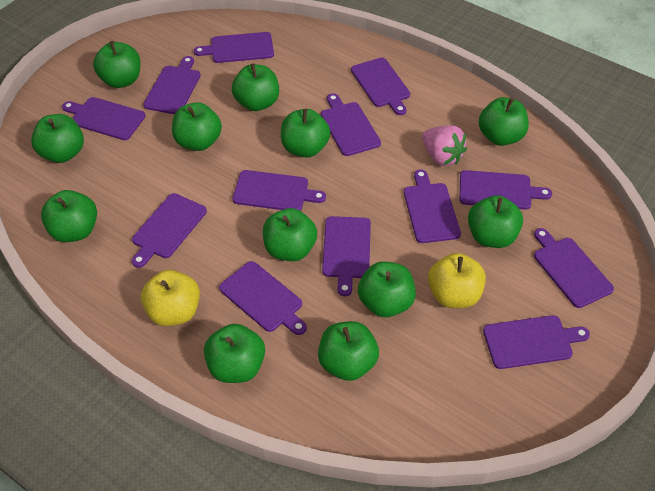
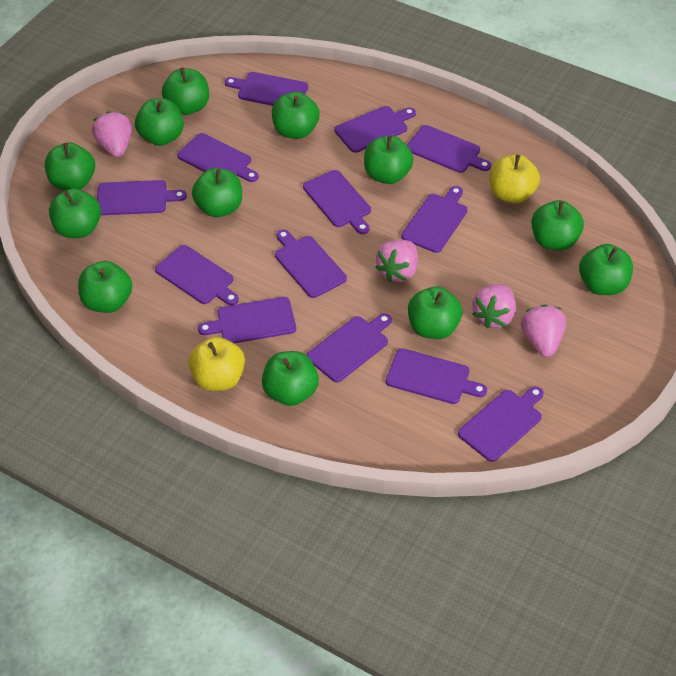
pink strawberry: 1 -> 4

